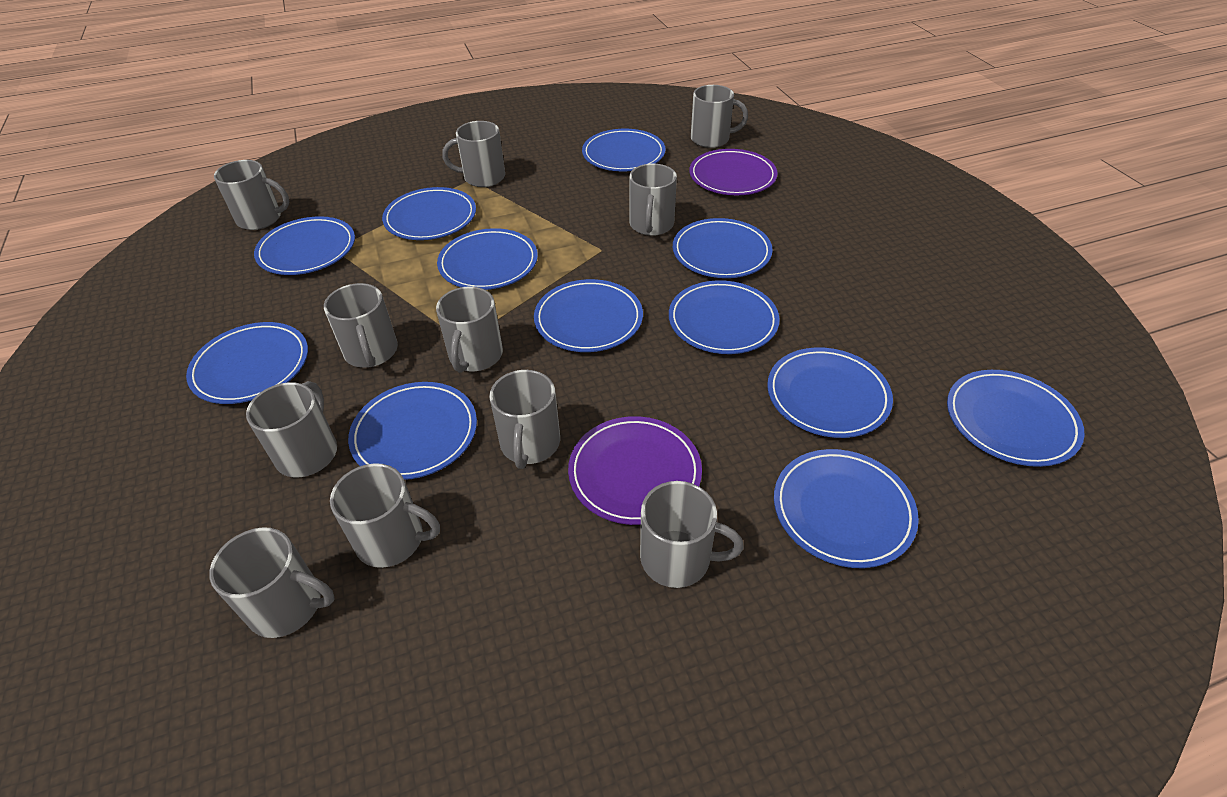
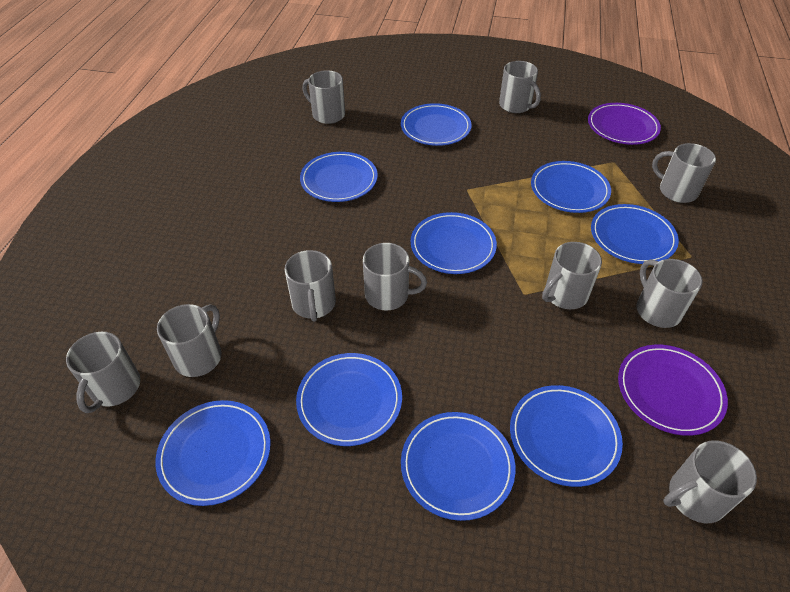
blue plate: 12 -> 9
grey mug: 11 -> 10

